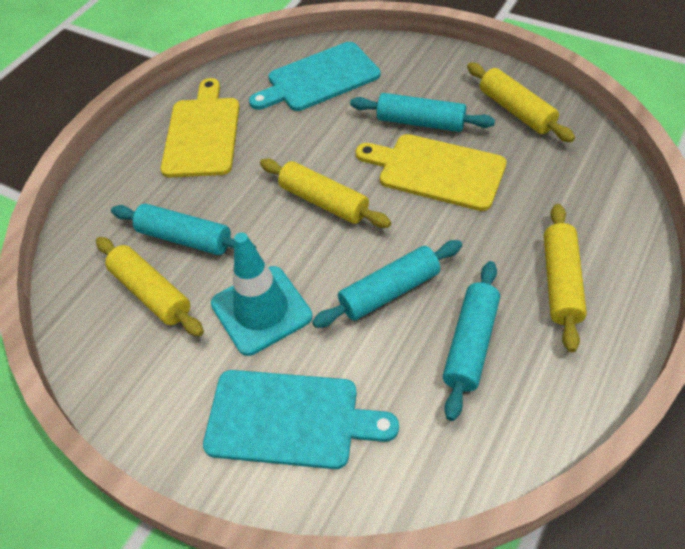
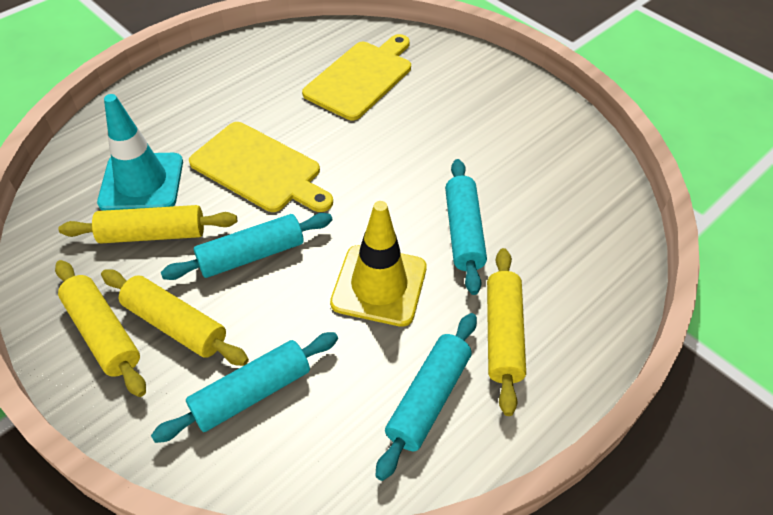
turquoise cutting board: 2 -> 0
yellow traffic cone: 0 -> 1

